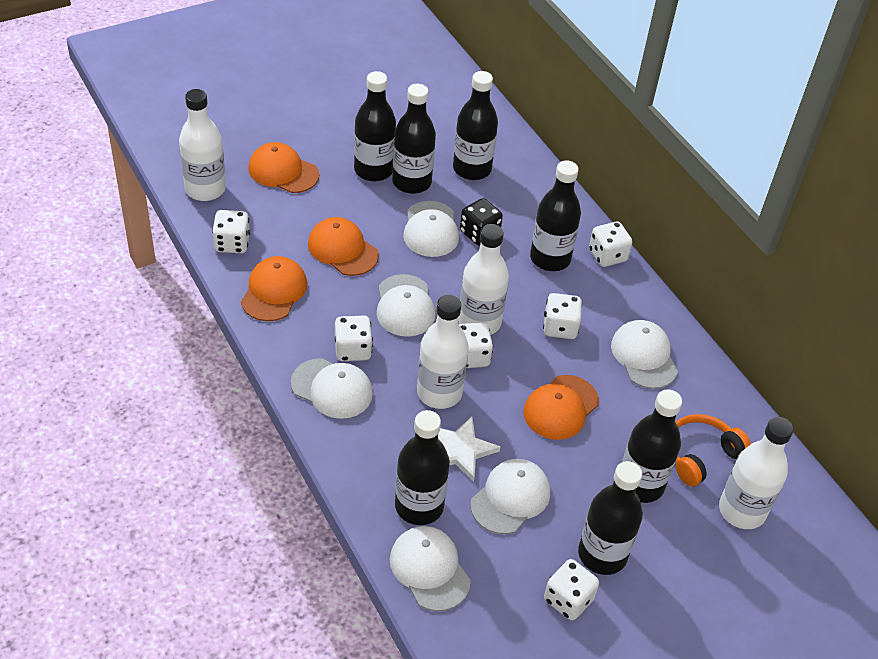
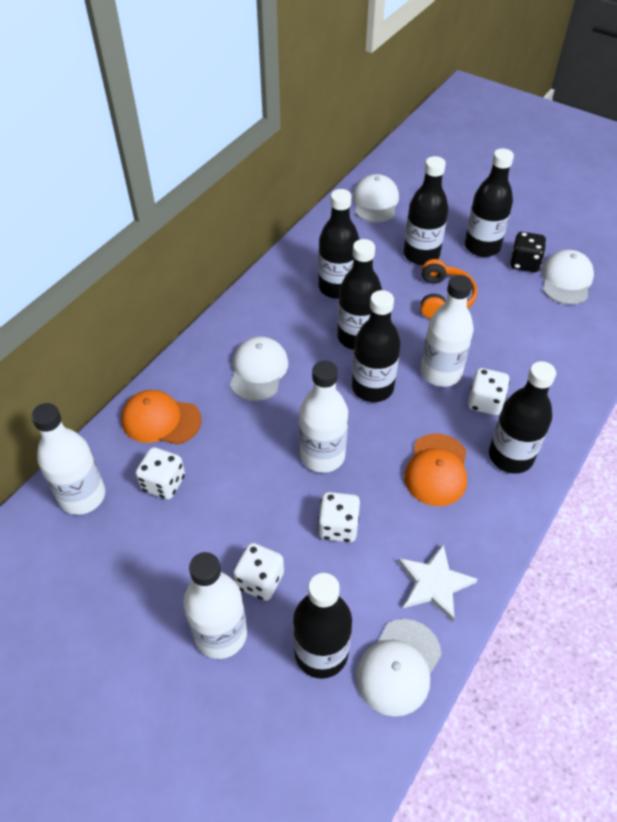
orange cap: 4 -> 2
white cap: 6 -> 4
white dice: 6 -> 4

